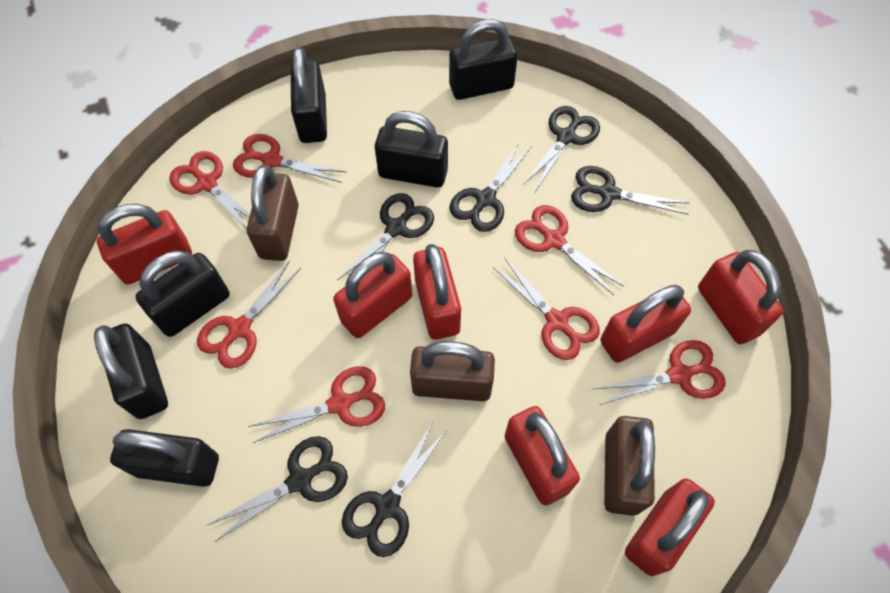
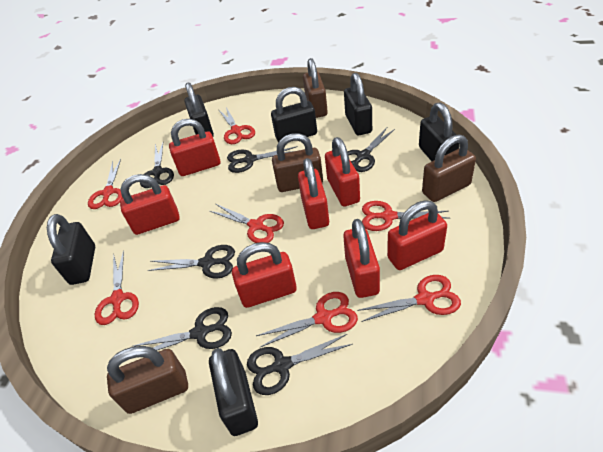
brown padlock: 3 -> 4

